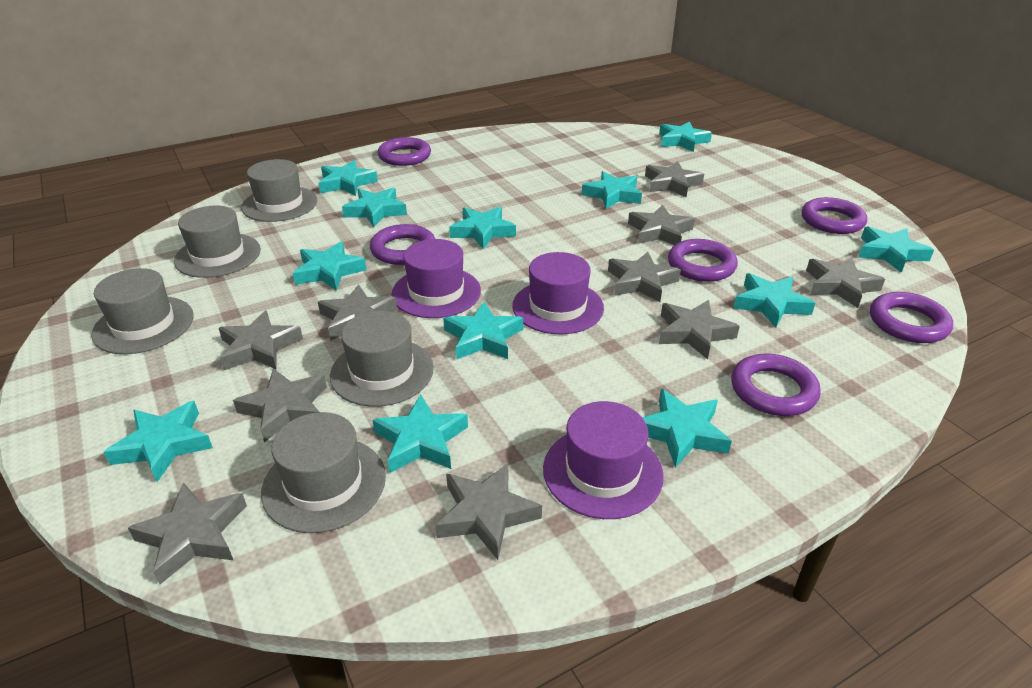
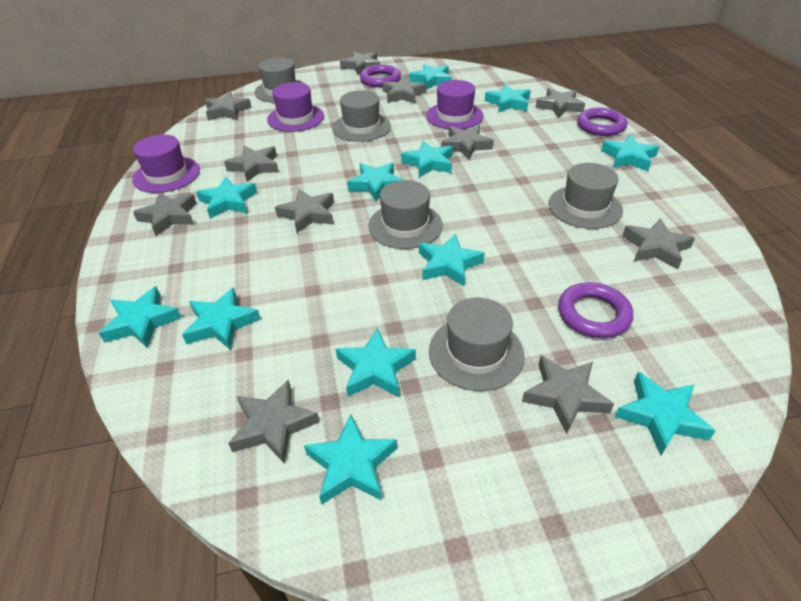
grey star: 10 -> 11
purple ring: 6 -> 3

